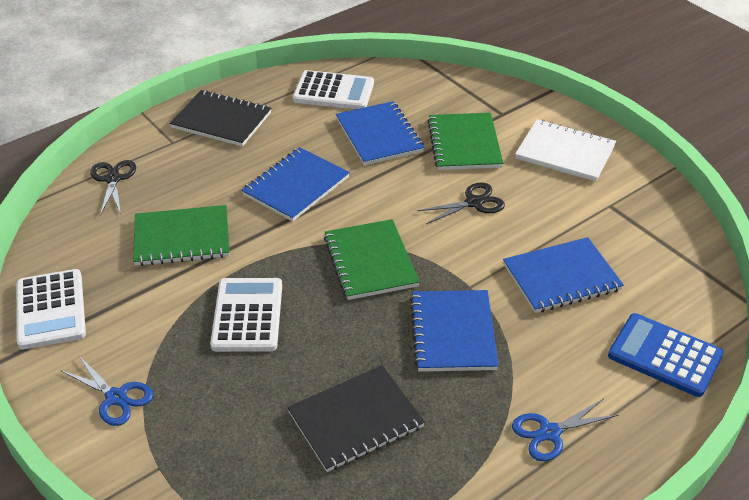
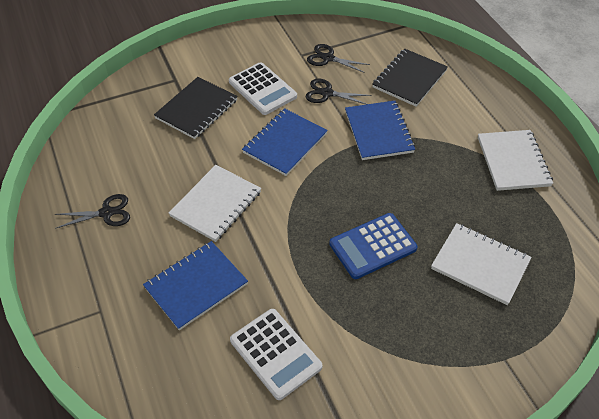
black scissors: 2 -> 3
blue notebook: 4 -> 3
blue scissors: 2 -> 0
green notebook: 3 -> 0
white calculator: 3 -> 2
white notebook: 1 -> 3

